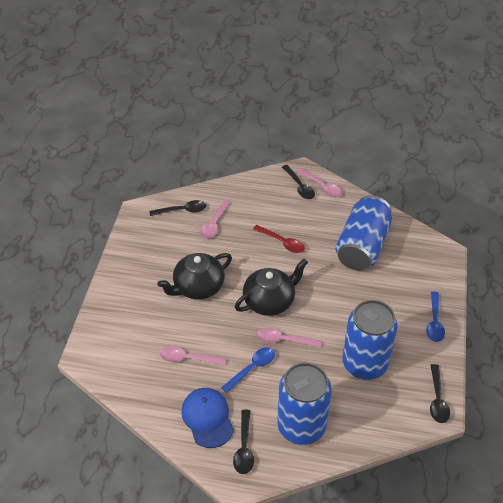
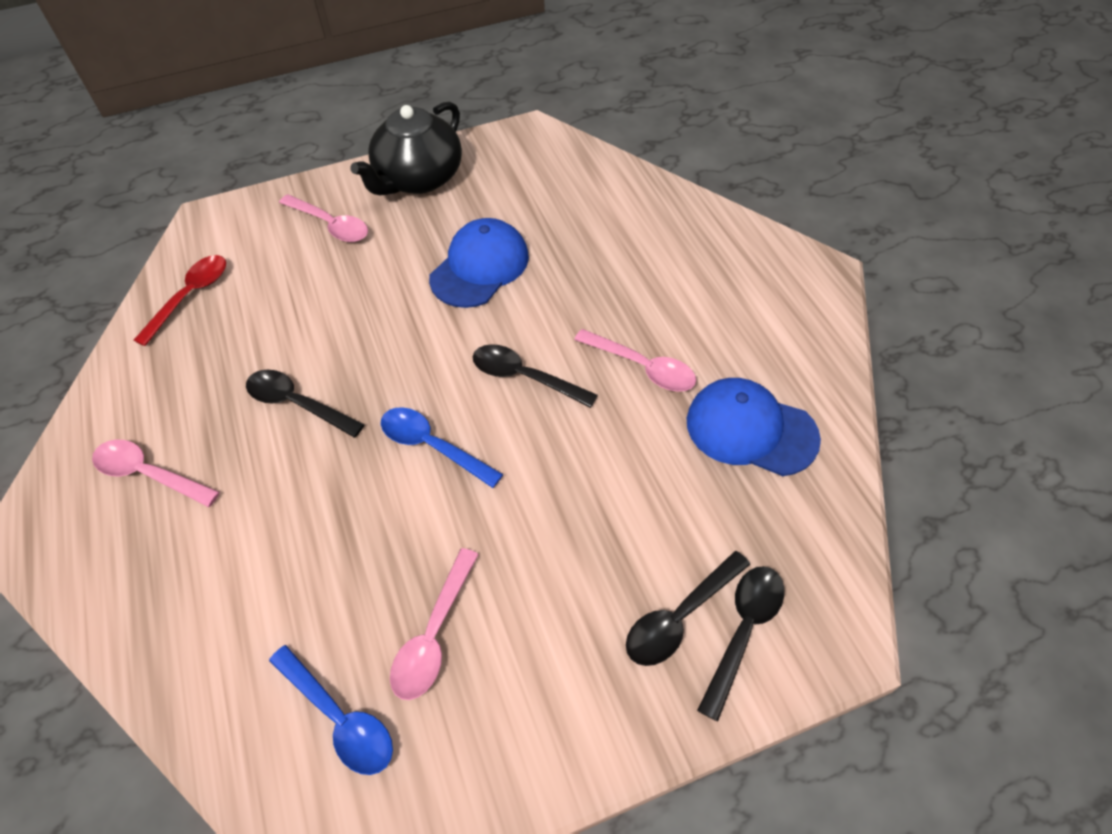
black teapot: 2 -> 1
blue can: 3 -> 0
blue cap: 1 -> 2

